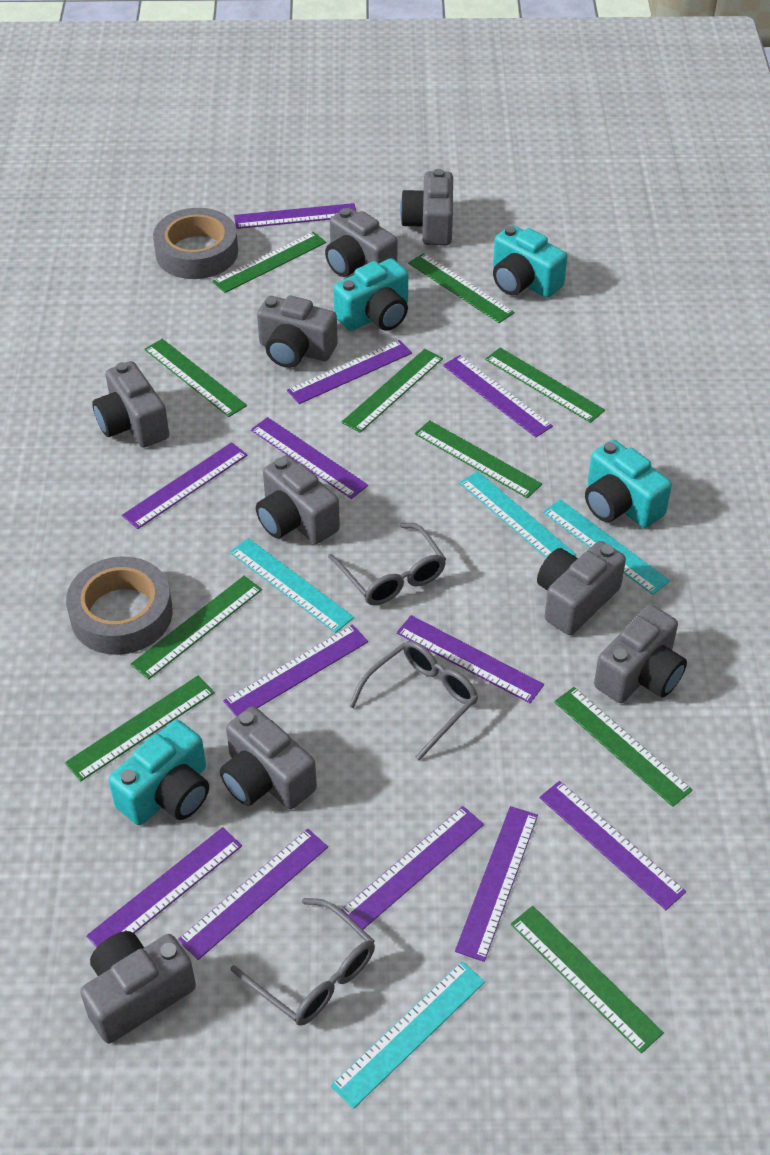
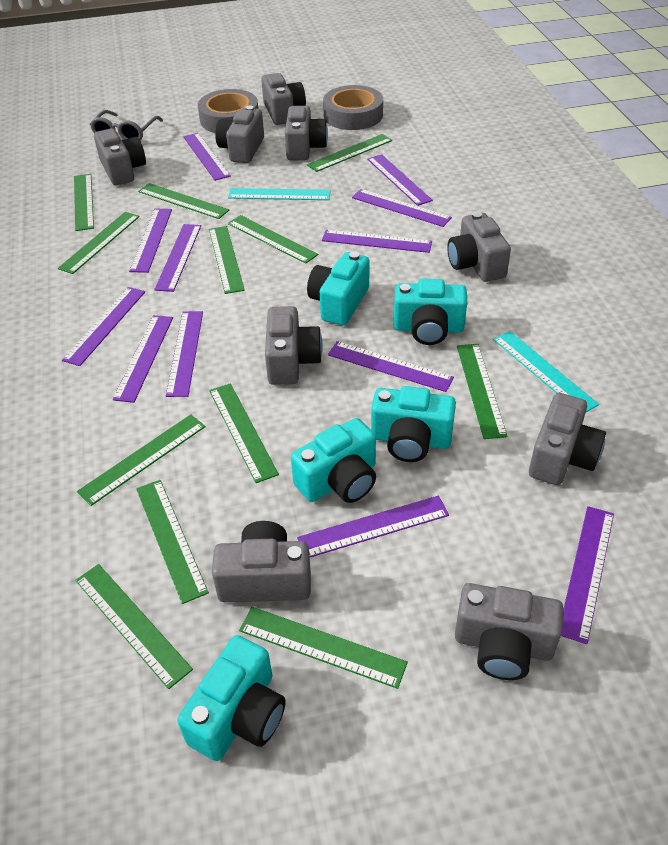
green ruler: 10 -> 12
grey glasses: 3 -> 1
turquoise camera: 4 -> 5
turquoise ruler: 4 -> 2

